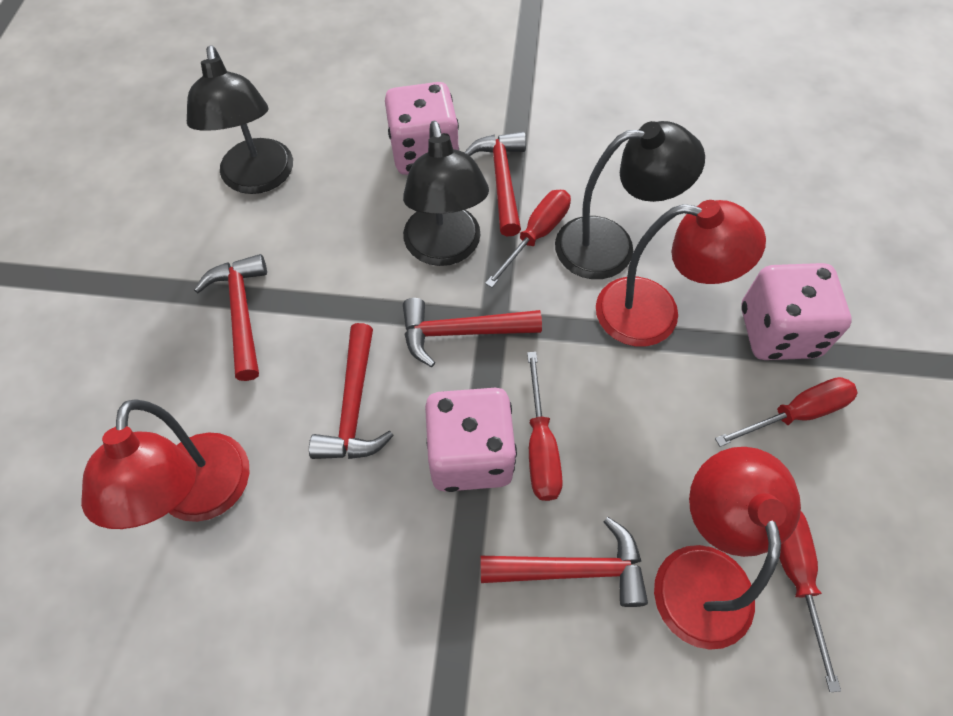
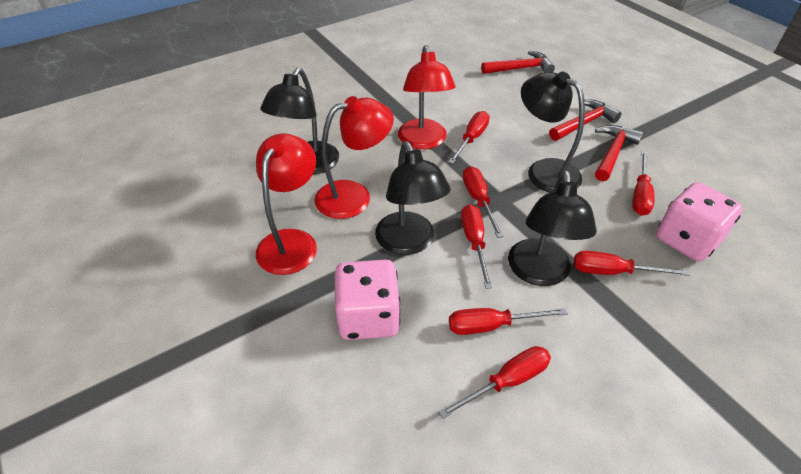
black lamp: 3 -> 4
pink dice: 3 -> 2
red hammer: 5 -> 3
red screwdriver: 4 -> 7

